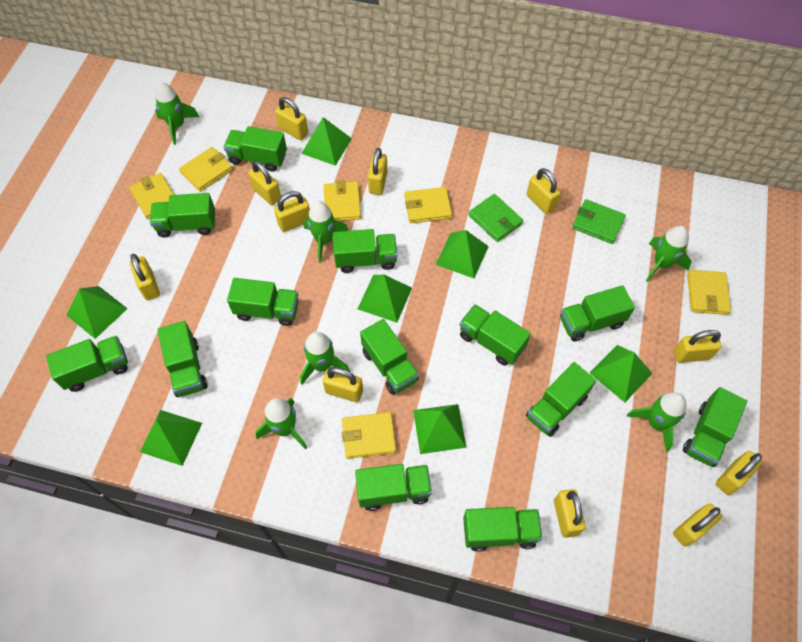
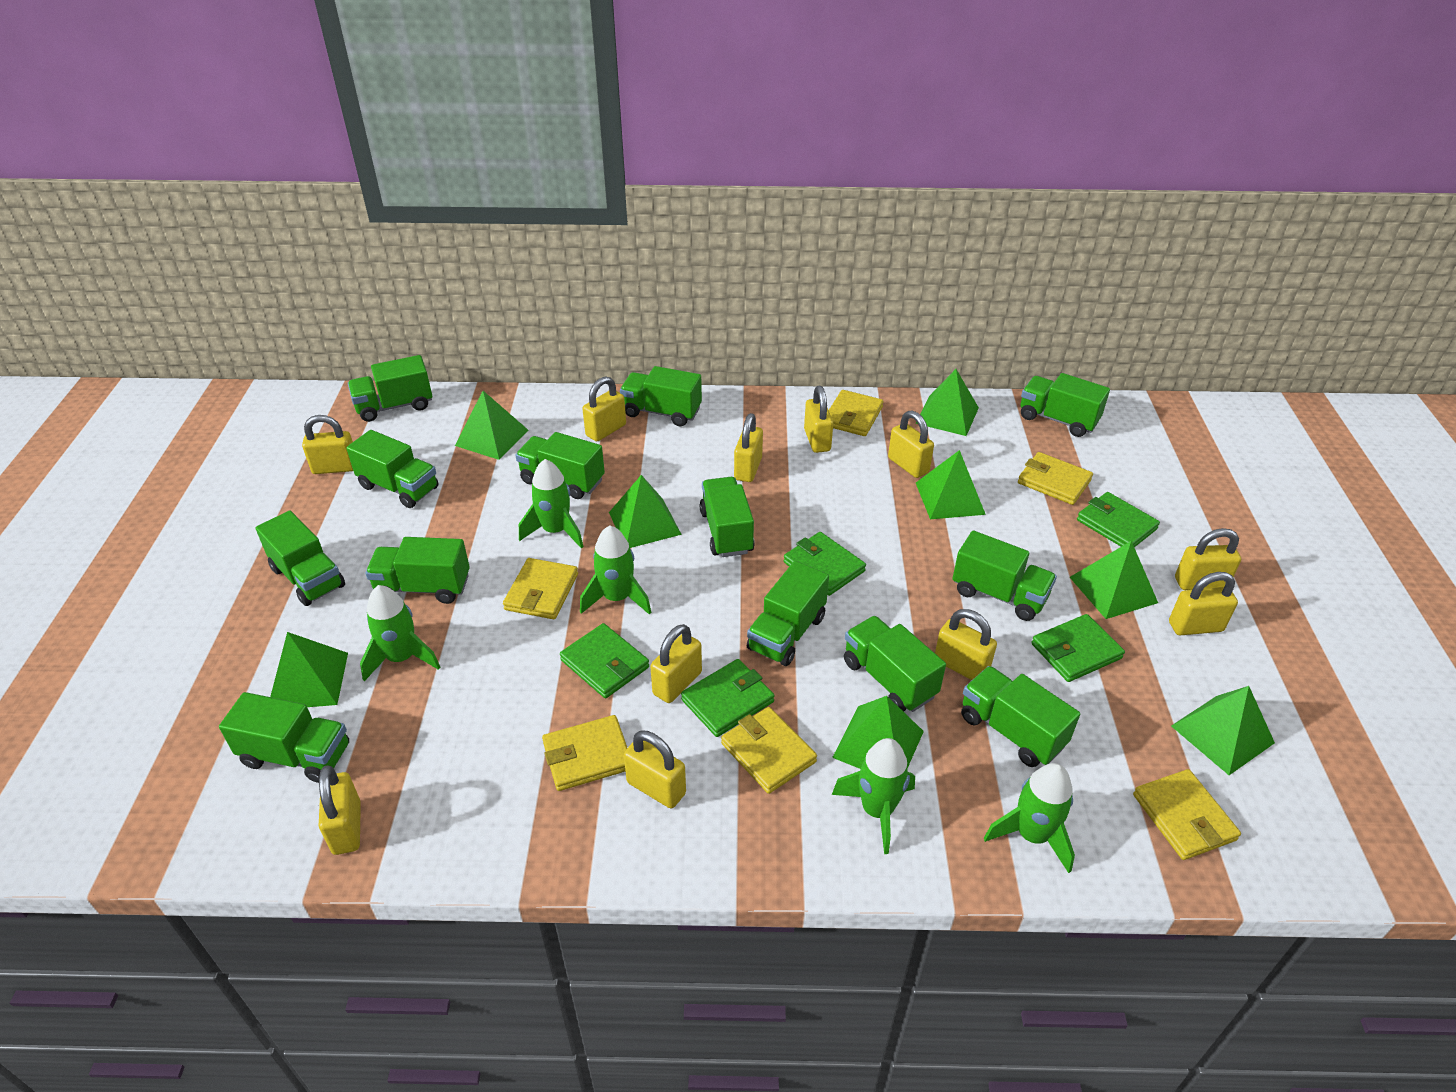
green pyramid: 7 -> 8
green rocket: 6 -> 5
green wallet: 2 -> 5

